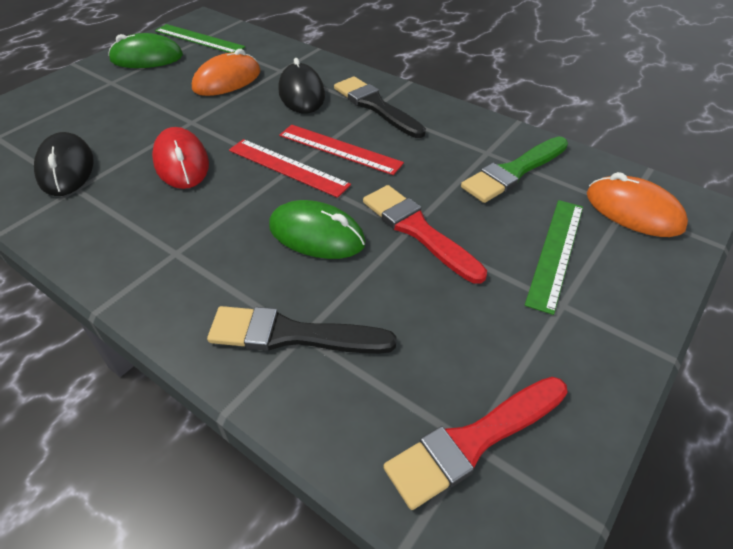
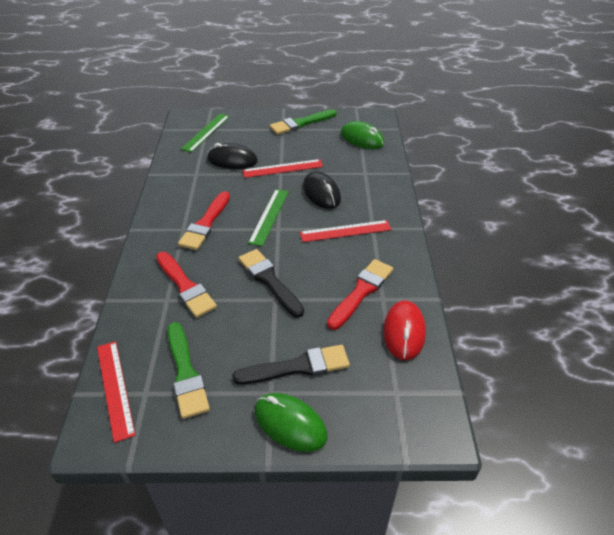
green brush: 1 -> 2
orange mouse: 2 -> 0
red brush: 2 -> 3
red ruler: 2 -> 3

